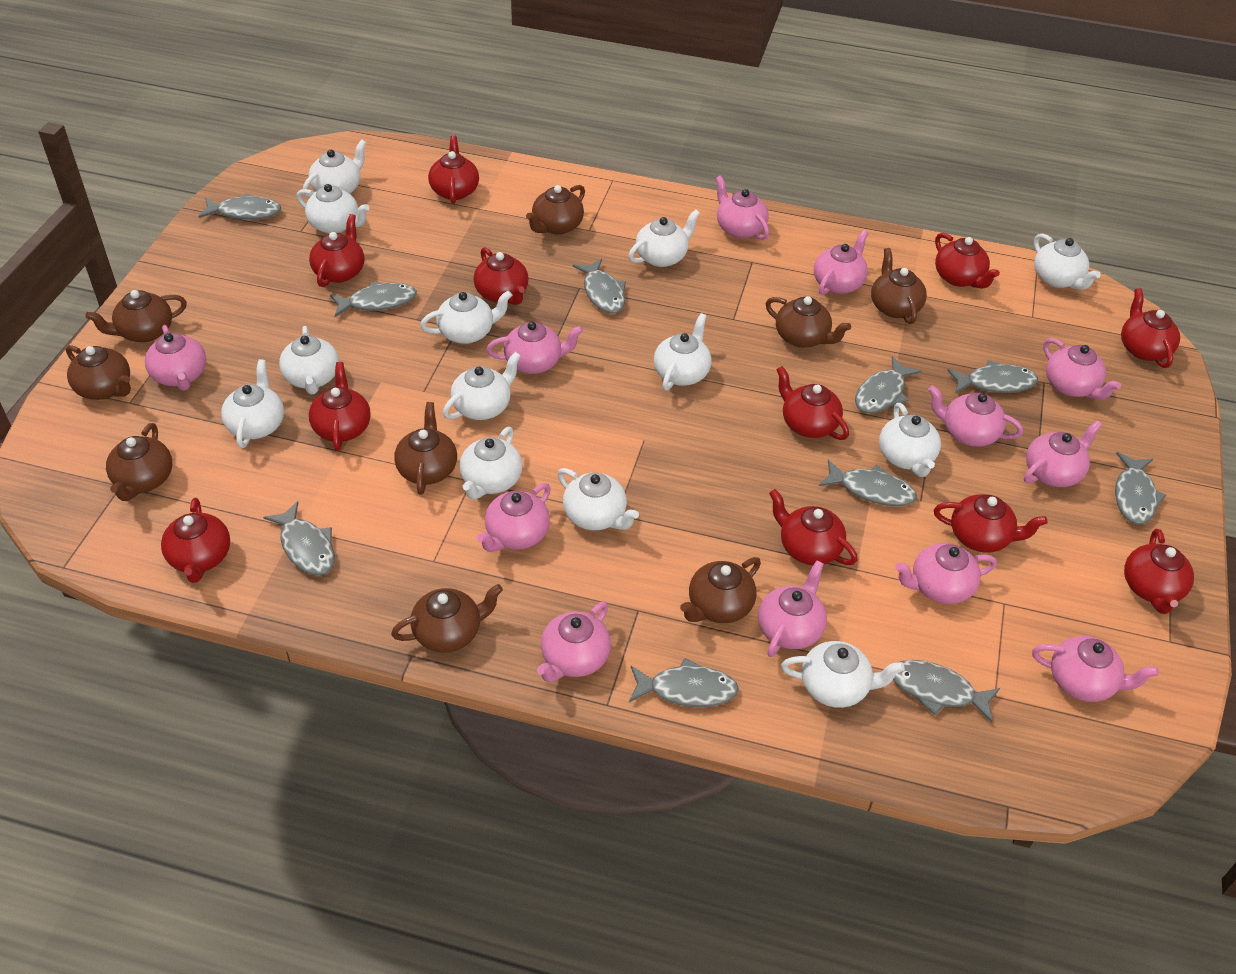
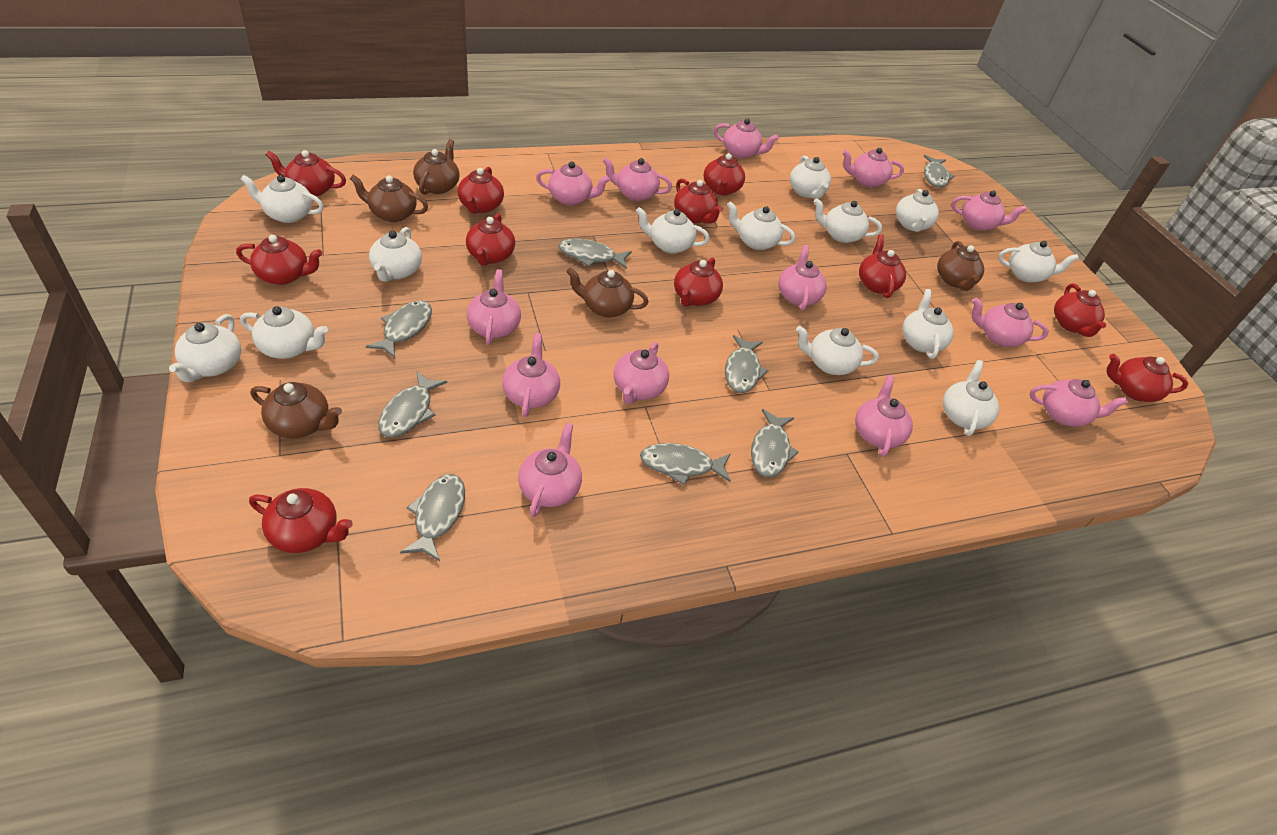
brown teapot: 9 -> 5
grey fish: 10 -> 8
pink teapot: 12 -> 13

